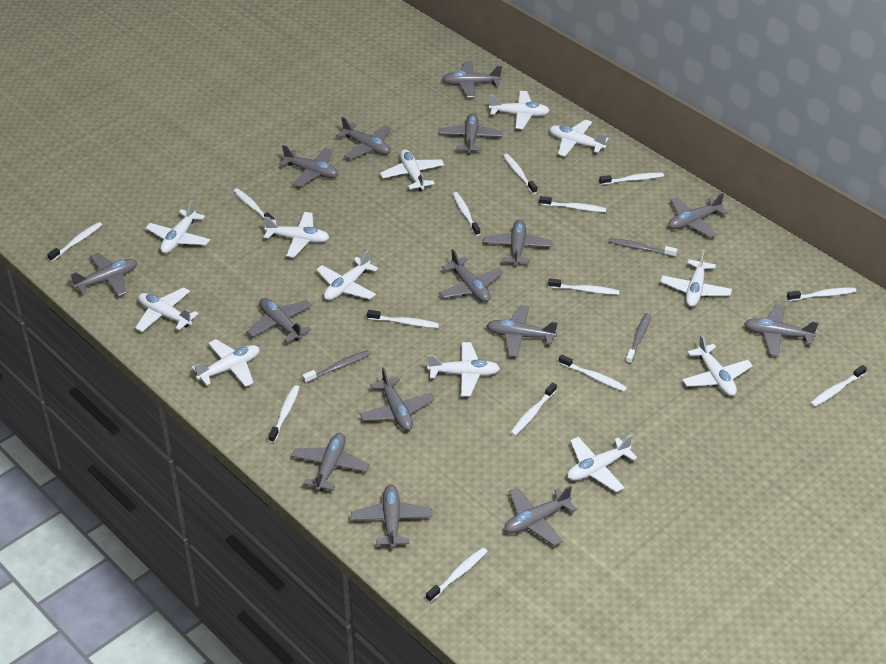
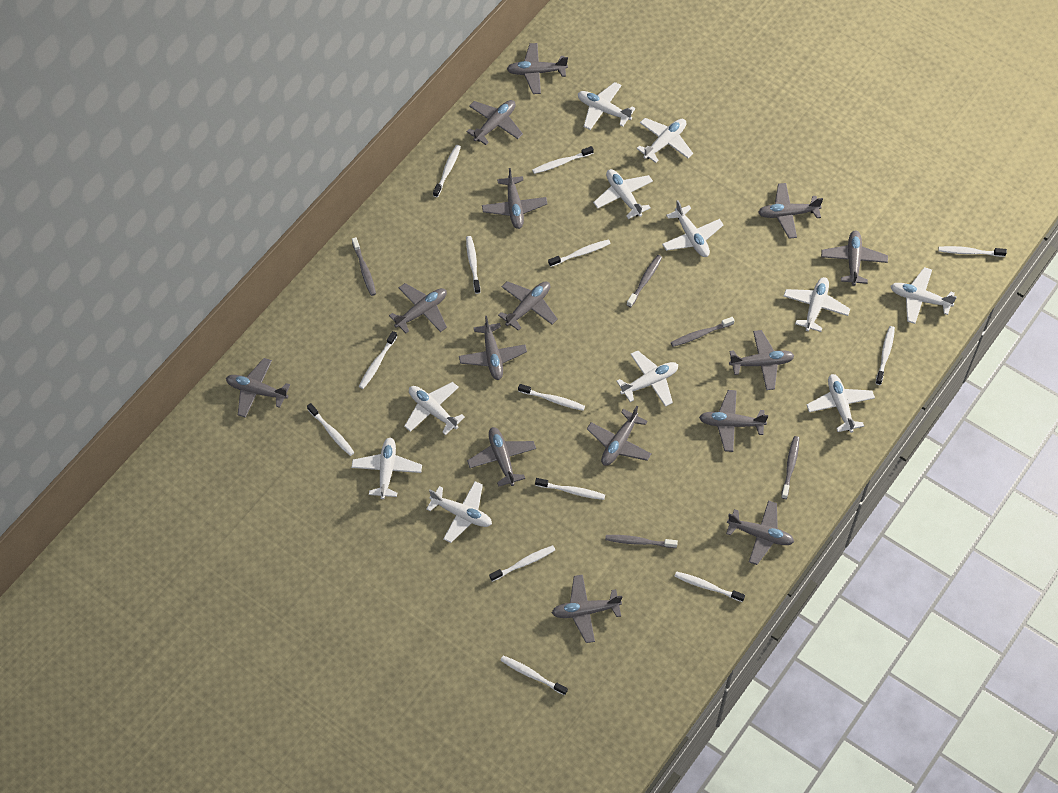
grey toothbrush: 3 -> 5
white plane: 12 -> 11
white toothbrush: 14 -> 13

